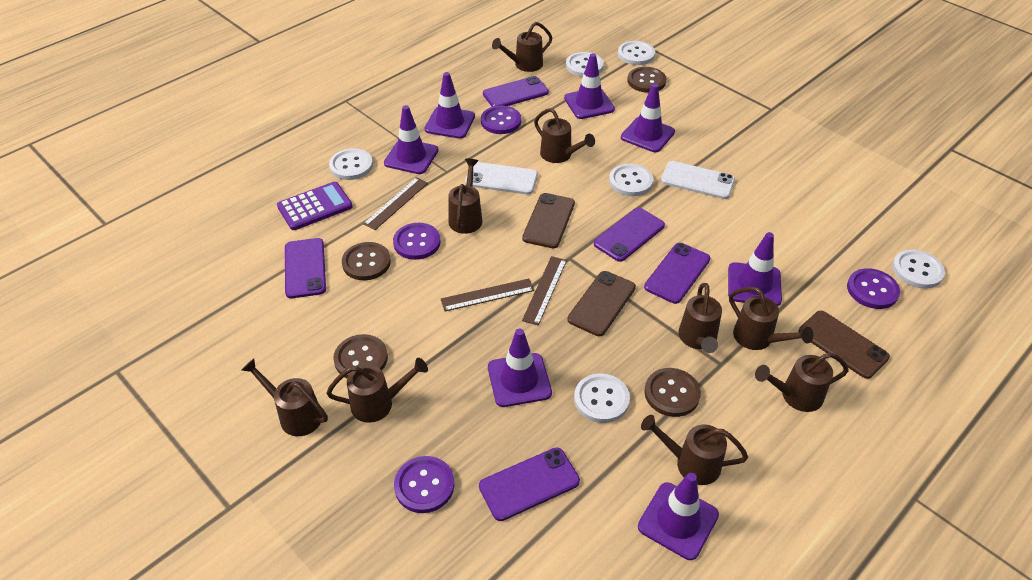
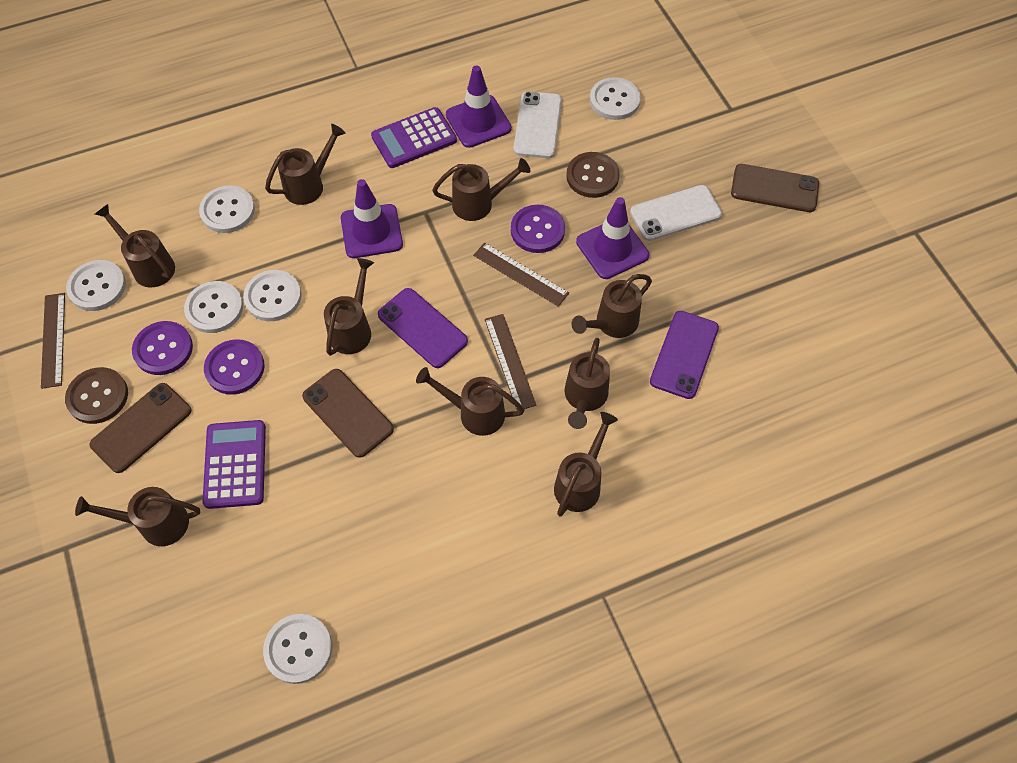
brown button: 4 -> 2
purple button: 4 -> 3
purple calculator: 1 -> 2
purple phone: 5 -> 2
purple traffic cone: 7 -> 3

